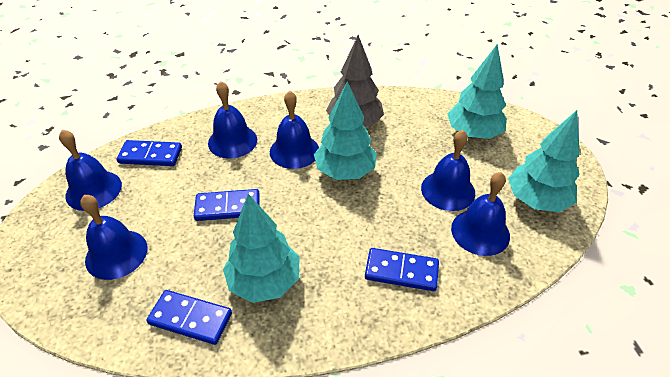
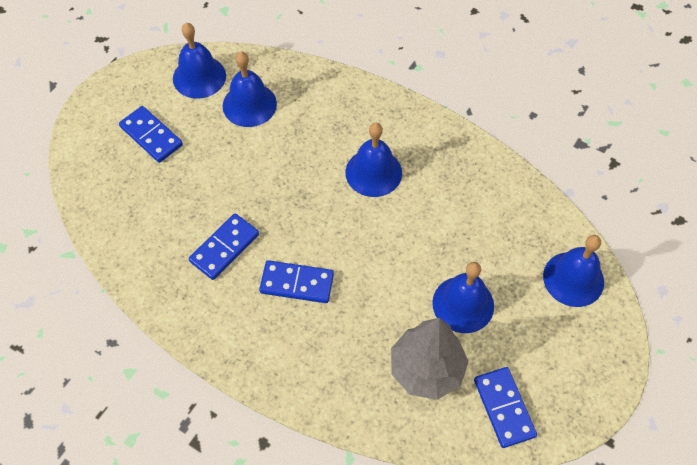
blue bell: 6 -> 5
turquoise tree: 4 -> 0

